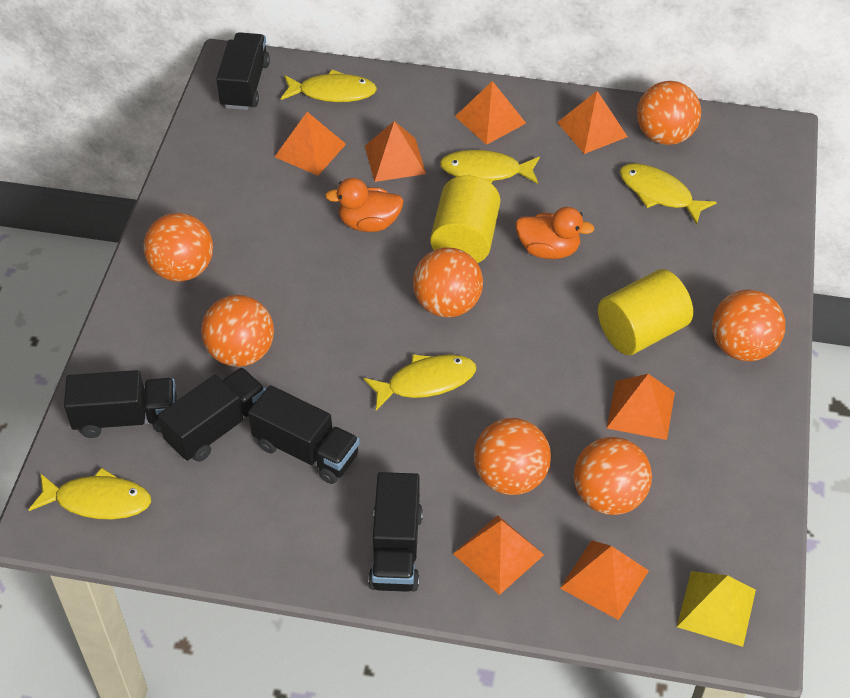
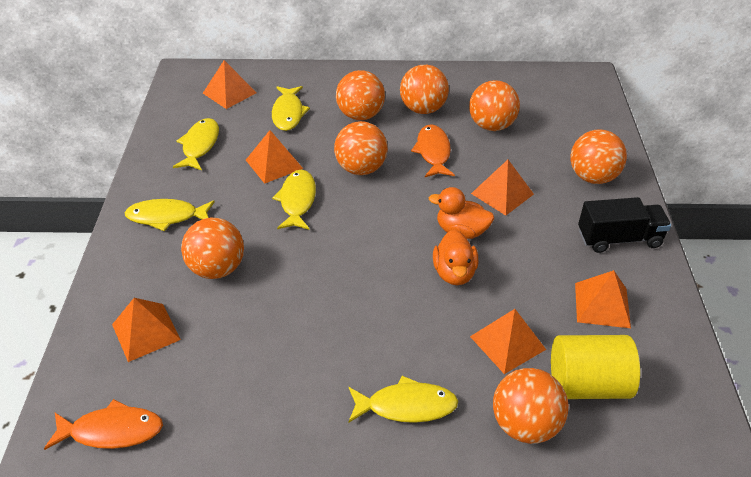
black truck: 5 -> 1
orange fish: 0 -> 2
orange pyramid: 7 -> 6
yellow cylinder: 2 -> 1
yellow pyramid: 1 -> 0

